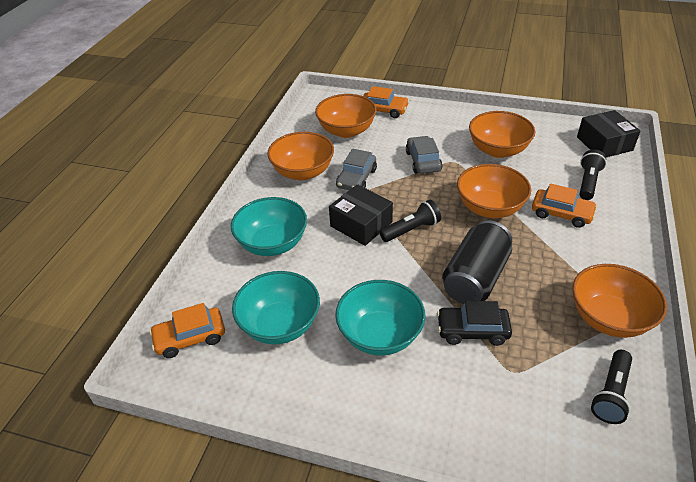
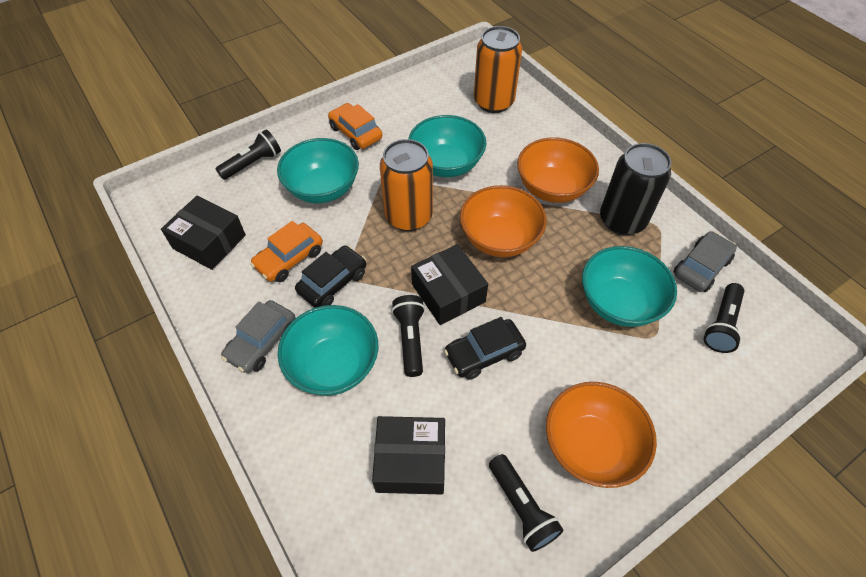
black box: 2 -> 3
black car: 1 -> 2
black flashlight: 3 -> 4
orange bowl: 5 -> 3
orange can: 0 -> 2
orange car: 3 -> 2
turquoise bowl: 3 -> 4

